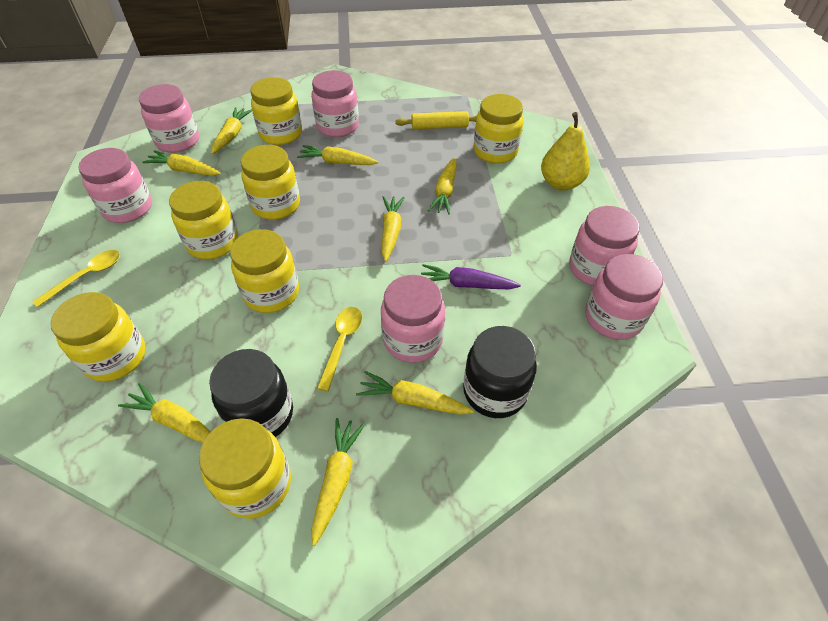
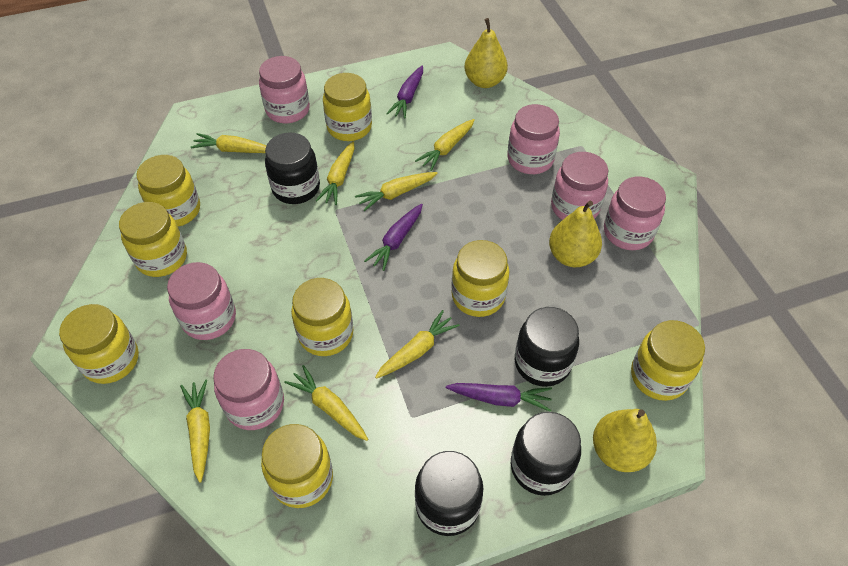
black jar: 2 -> 4
purple carrot: 1 -> 3
yellow carrot: 8 -> 7
yellow jar: 7 -> 8
yellow pear: 1 -> 3
yellow rolling pin: 1 -> 0
yellow spoon: 2 -> 0

